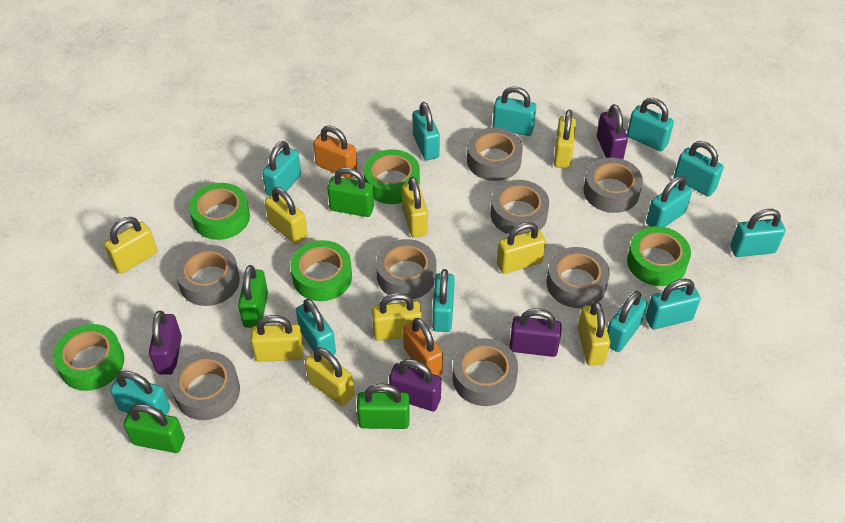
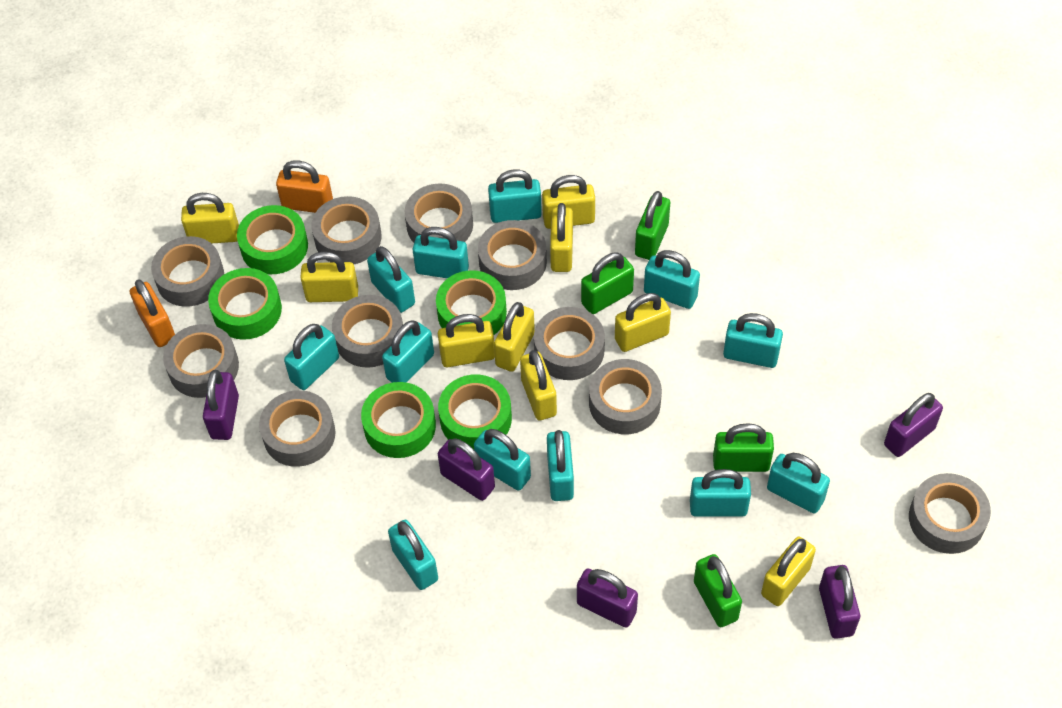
grey tape: 8 -> 10
purple padlock: 4 -> 5

